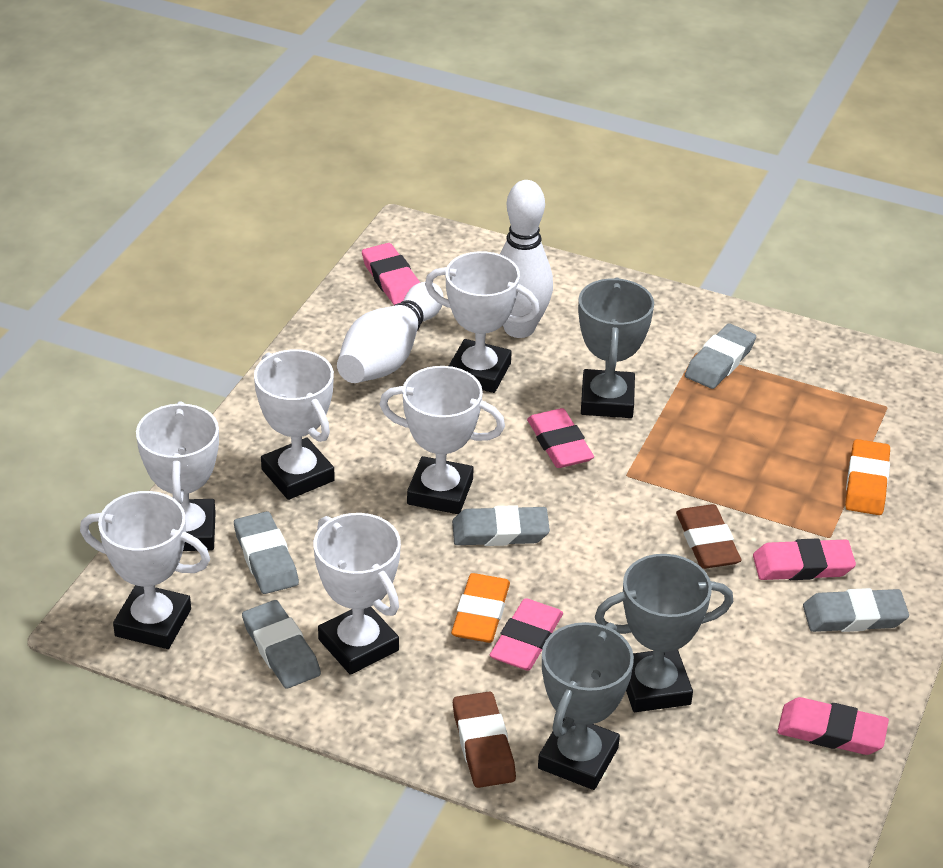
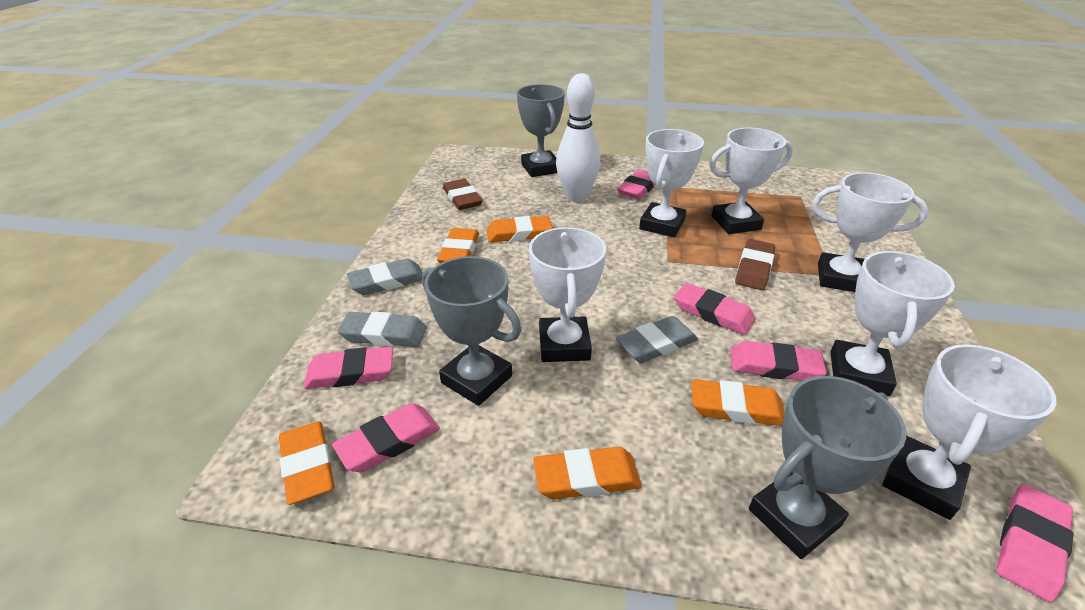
grey eraser: 5 -> 3
orange eraser: 2 -> 5
pink eraser: 5 -> 6
white bowling pin: 2 -> 1

